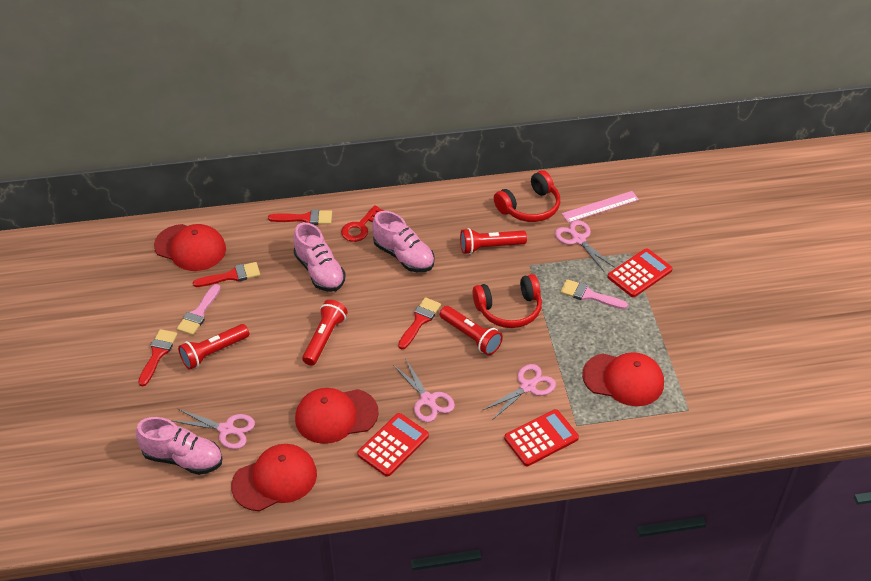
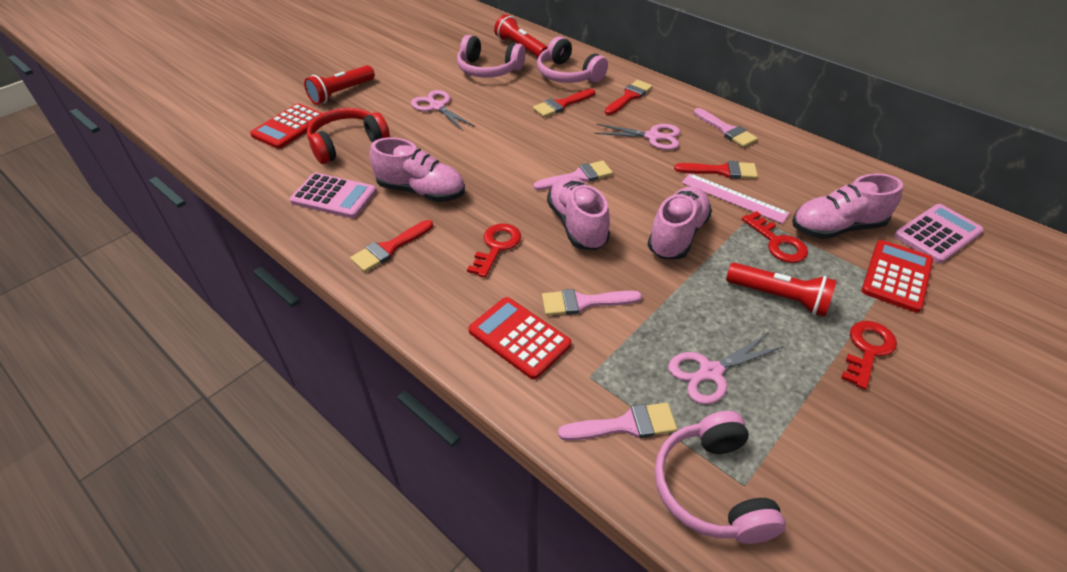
pink brush: 2 -> 4
pink calculator: 0 -> 2
pink headphones: 0 -> 3
pink scissors: 4 -> 3
pink shoe: 3 -> 4
red cap: 4 -> 0
red flashlight: 4 -> 3
red headphones: 2 -> 1
red key: 1 -> 3

